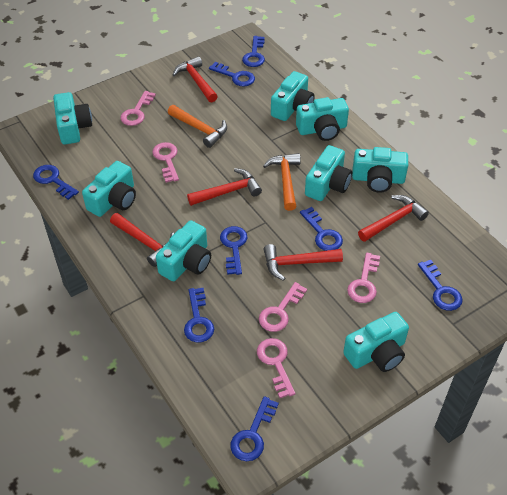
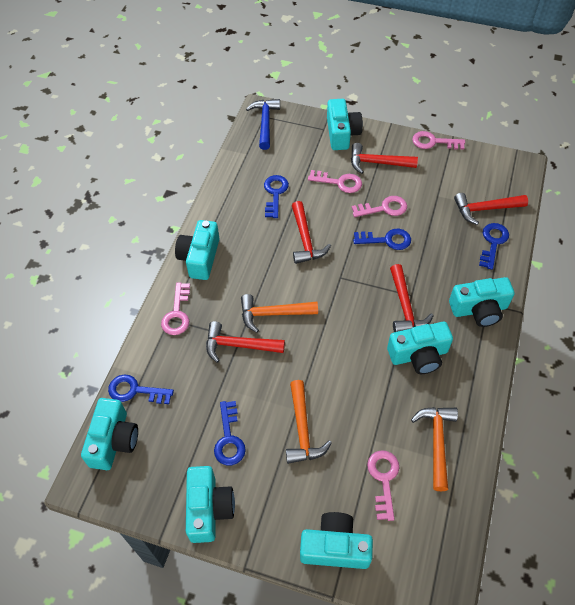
blue hammer: 0 -> 1
blue key: 8 -> 5
orange hammer: 2 -> 3
turquoise camera: 8 -> 7

